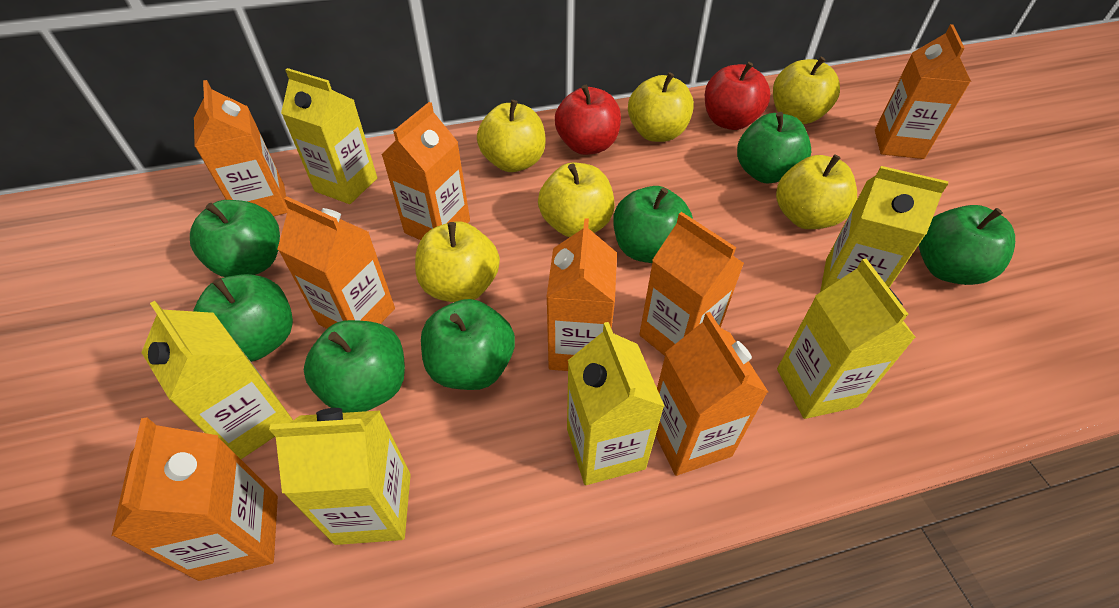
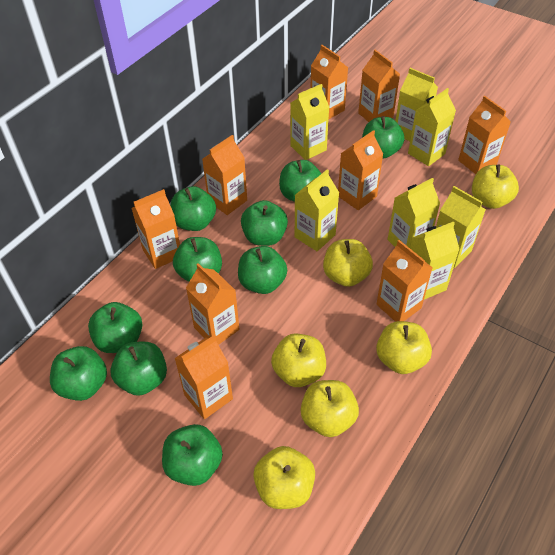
green apple: 7 -> 10
orange carton: 8 -> 9
red apple: 2 -> 0
yellow carton: 6 -> 7

